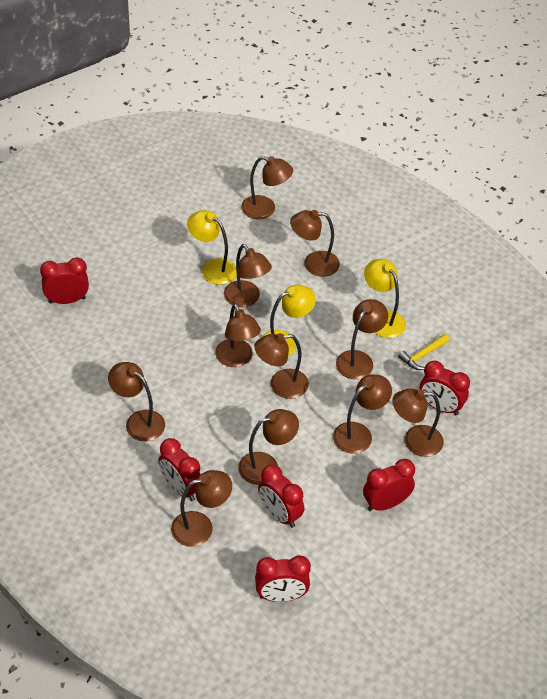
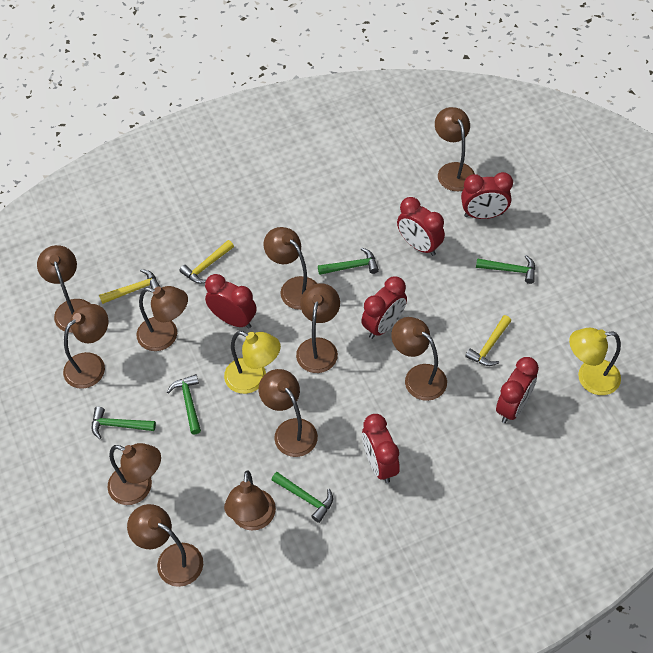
green hammer: 0 -> 5
yellow hammer: 1 -> 3
yellow lamp: 3 -> 2

